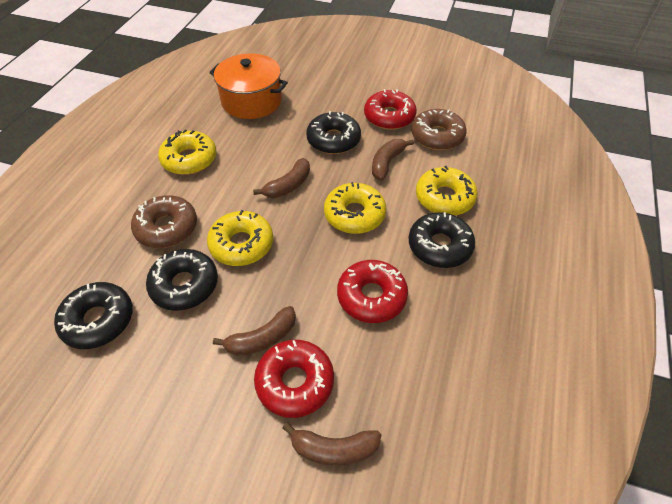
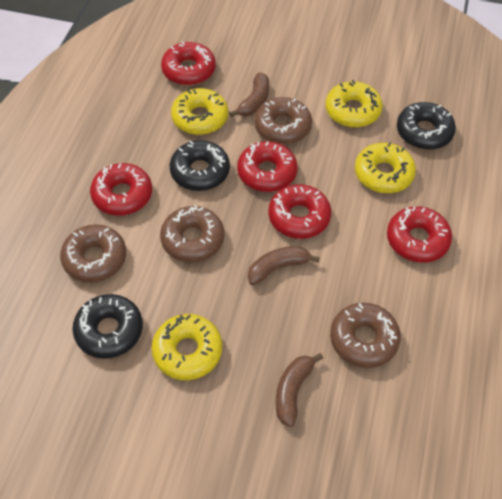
black donut: 4 -> 3
brown banana: 4 -> 3
brown donut: 2 -> 4
orange pot: 1 -> 0
red donut: 3 -> 5

